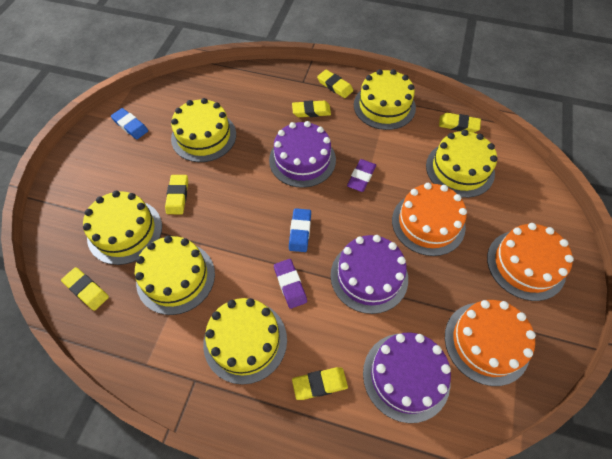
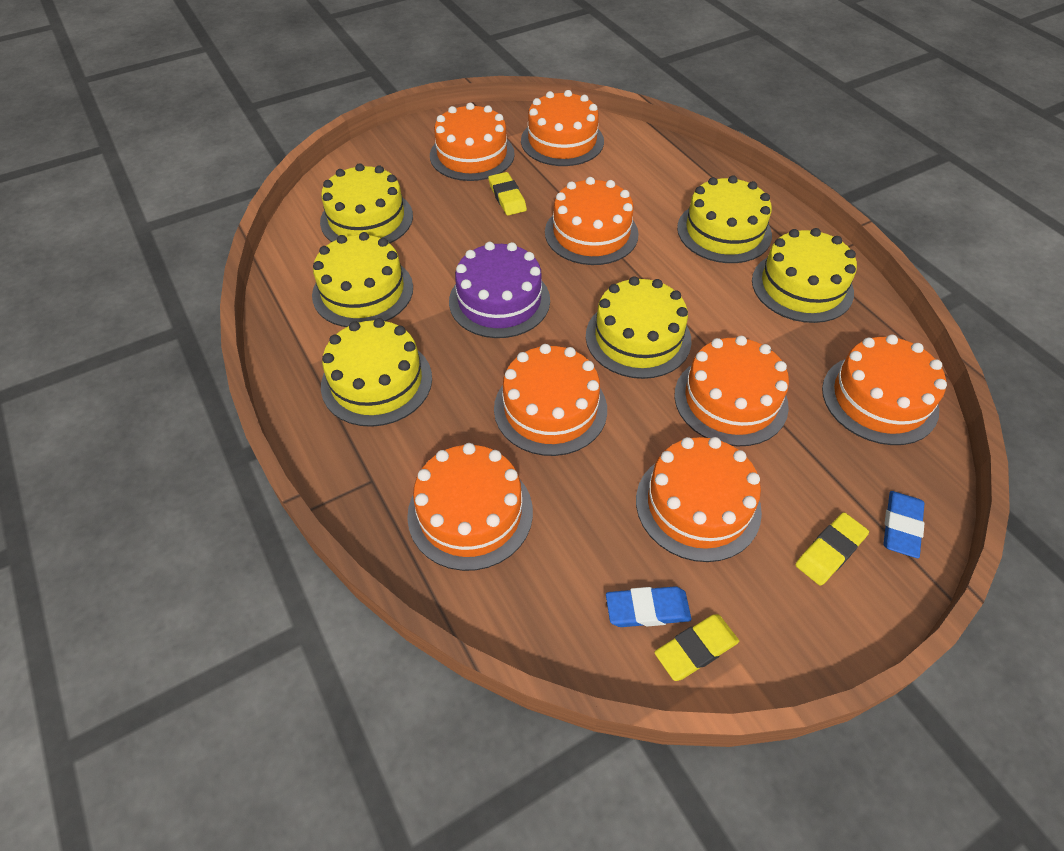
orange cake: 3 -> 8
purple cake: 3 -> 1
purple eraser: 2 -> 0
yellow eraser: 6 -> 3

